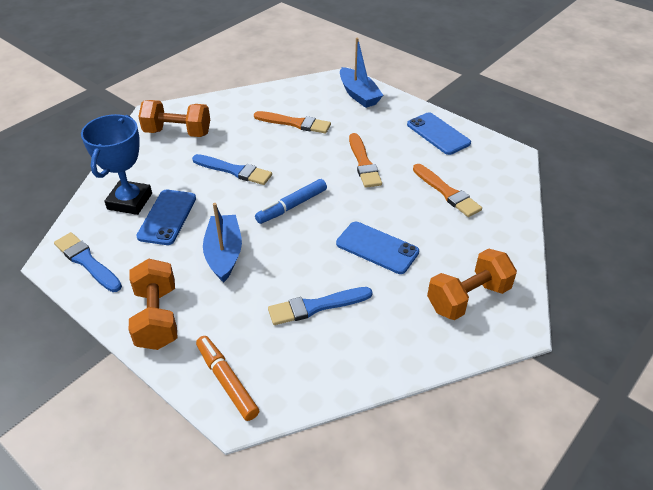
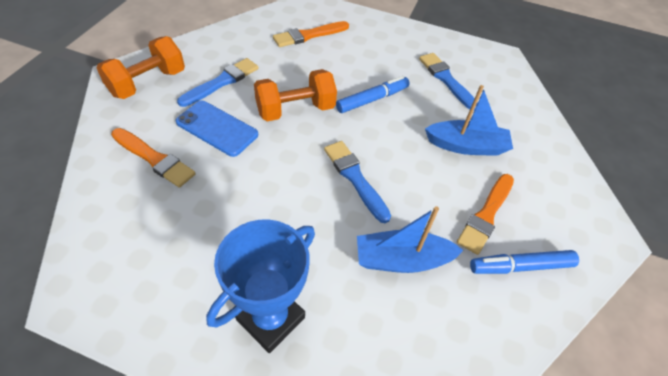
blue marker: 1 -> 2
blue phone: 3 -> 1
orange dumbbell: 3 -> 2
orange marker: 1 -> 0

